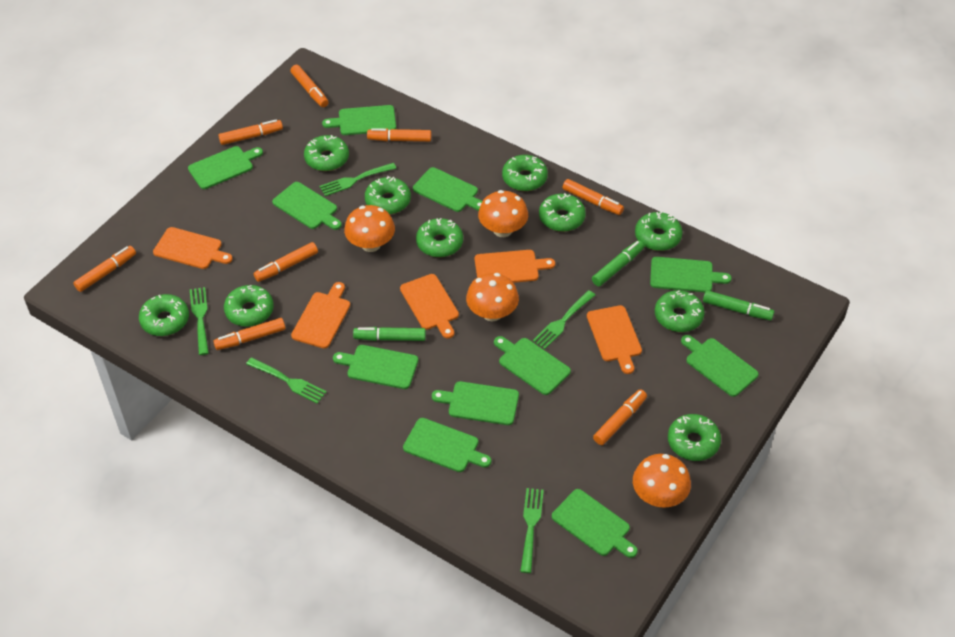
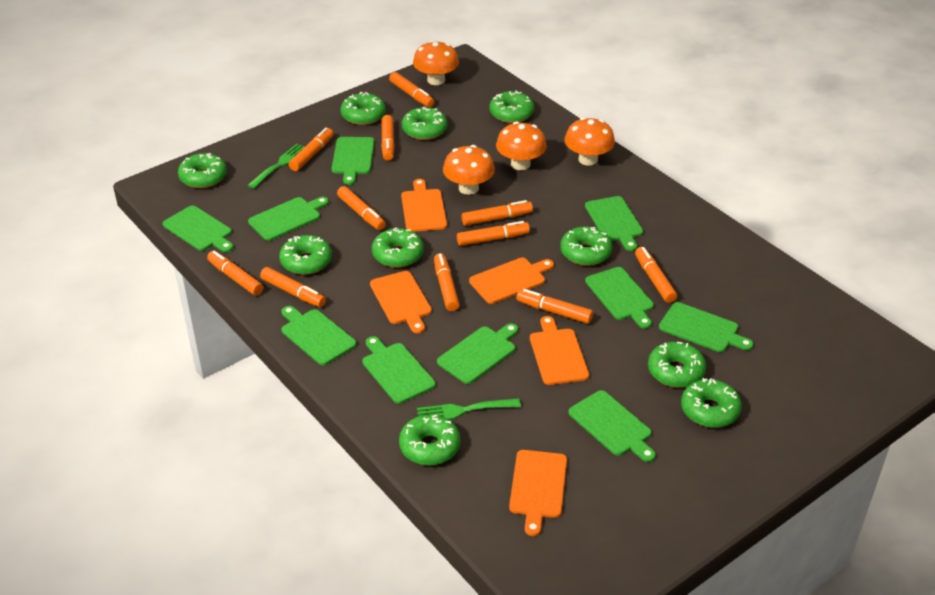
green cutting board: 11 -> 10
green fork: 5 -> 2
green marker: 3 -> 0
orange marker: 8 -> 11

